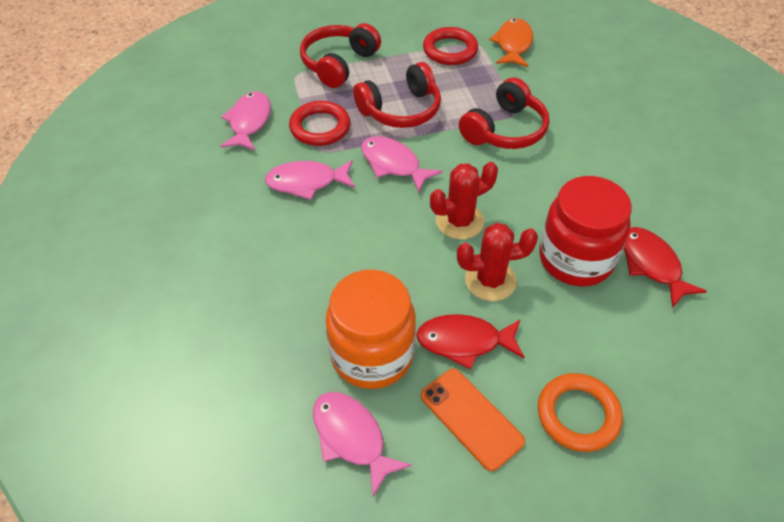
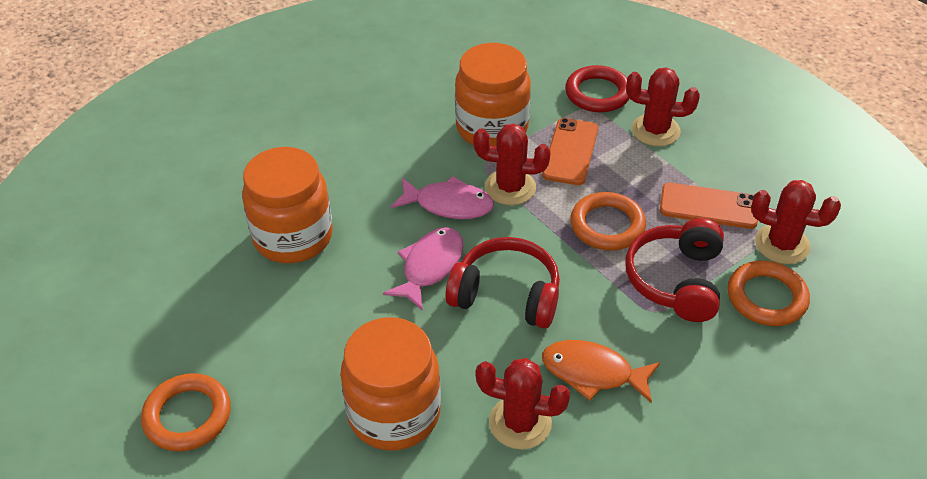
orange jar: 1 -> 3
orange phone: 1 -> 2
orange ring: 1 -> 3
pink fish: 4 -> 2
red cactus: 2 -> 4
red fish: 2 -> 0
red headphones: 3 -> 2
red jar: 1 -> 0
red ring: 2 -> 1

